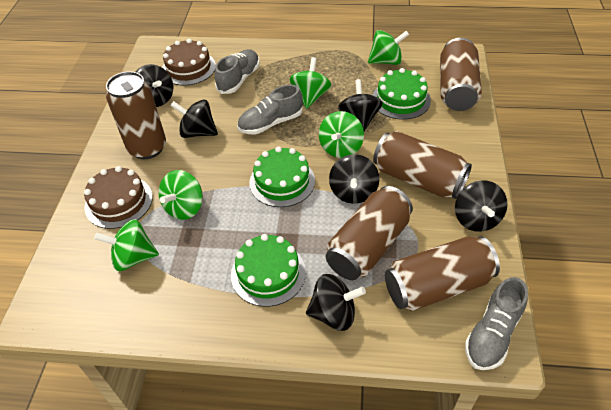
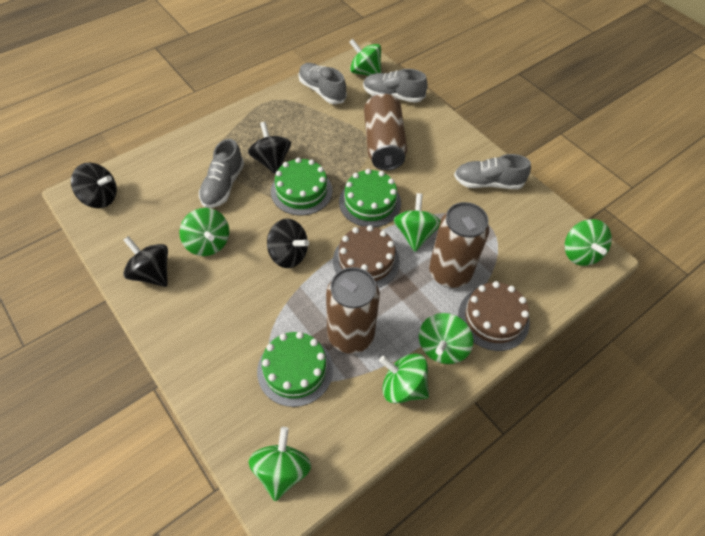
black spinning top: 6 -> 4
brown can: 5 -> 3
green spinning top: 5 -> 7
grey shoe: 3 -> 4

